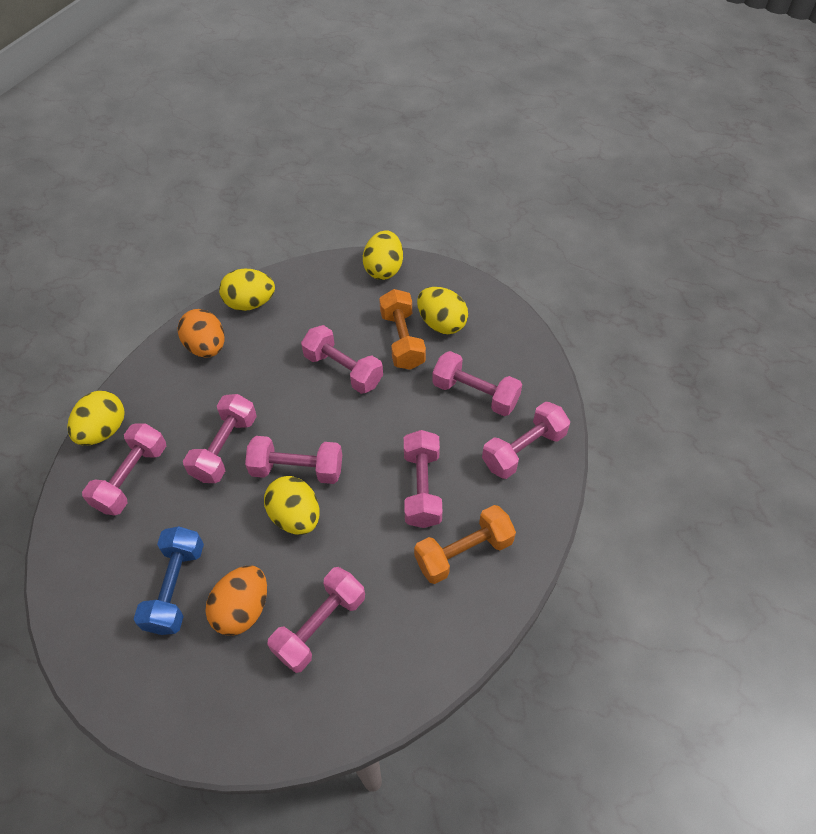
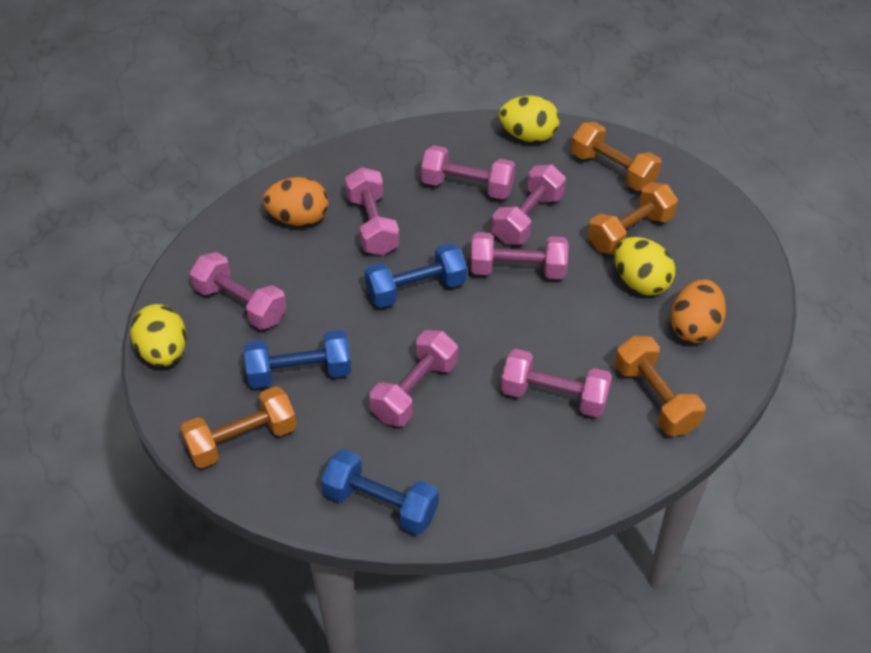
blue dumbbell: 1 -> 3
orange dumbbell: 2 -> 4
pink dumbbell: 8 -> 7
yellow egg: 5 -> 3

